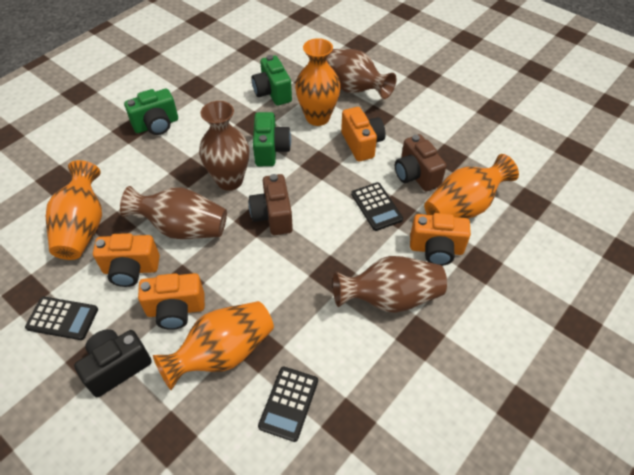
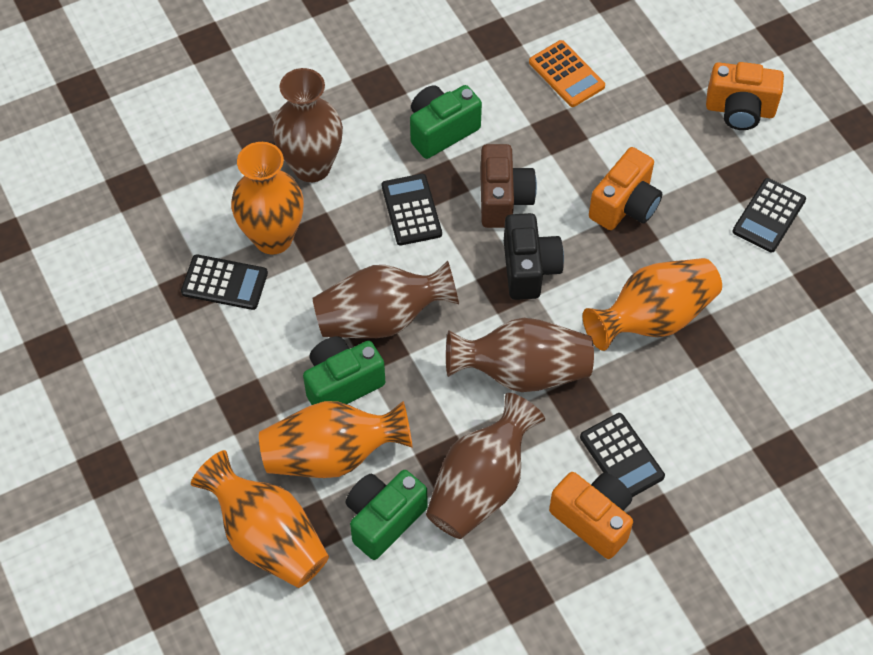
black calculator: 3 -> 4
brown camera: 2 -> 1
orange calculator: 0 -> 1
orange camera: 4 -> 3

